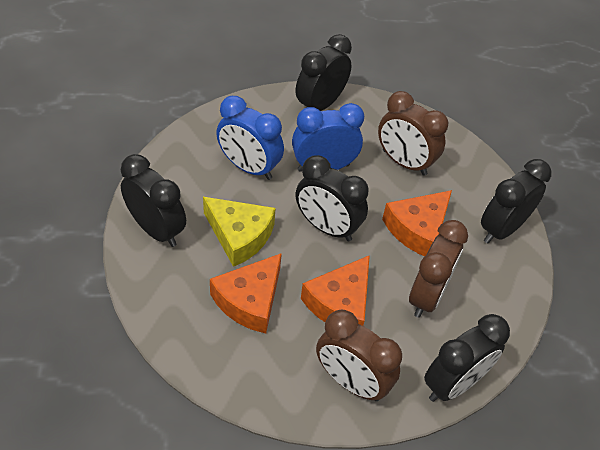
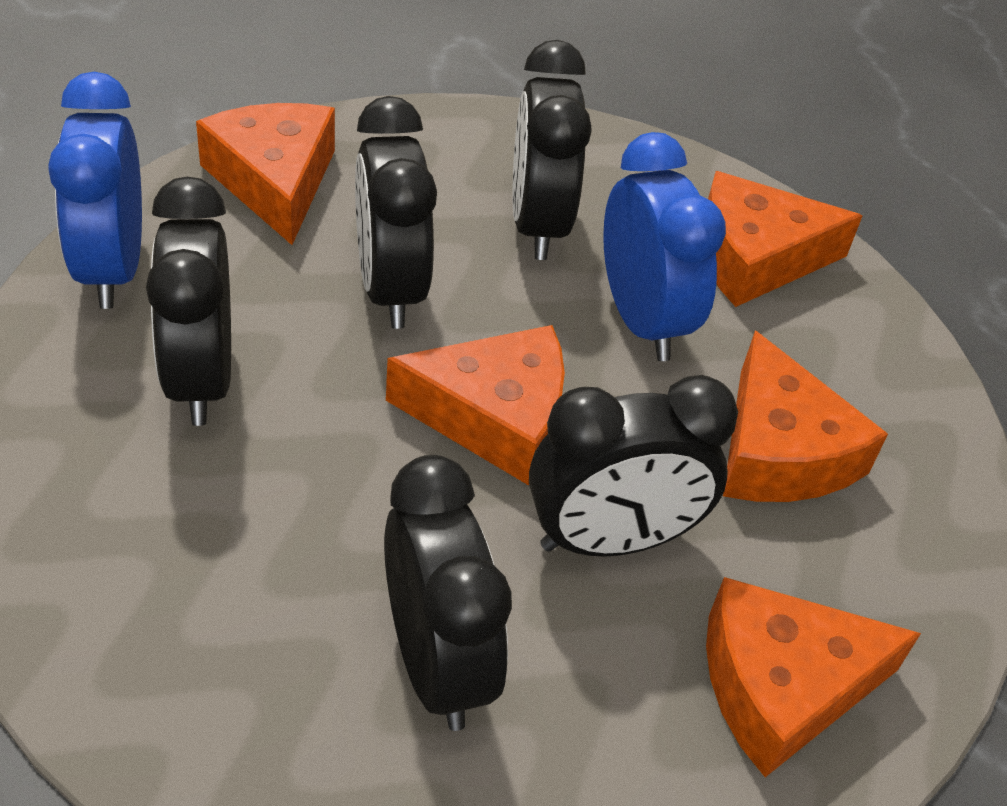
brown clock: 3 -> 0
orange cheese: 3 -> 5
yellow cheese: 1 -> 0

